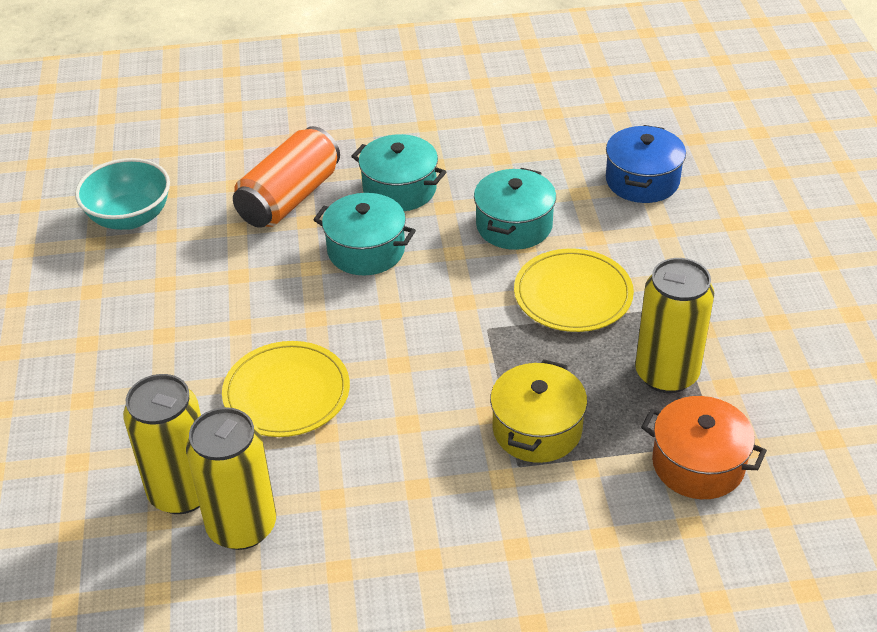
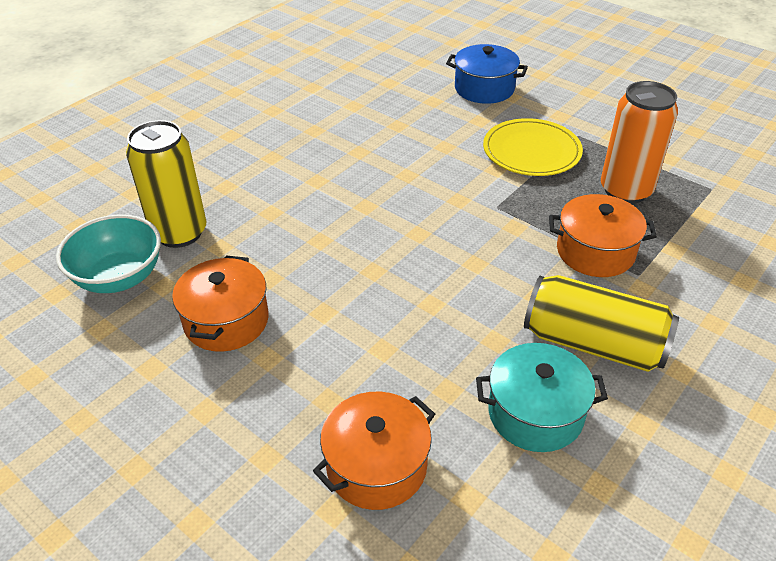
orange pot: 1 -> 3
turquoise pot: 3 -> 1
yellow can: 3 -> 2
yellow plate: 2 -> 1
yellow pot: 1 -> 0

